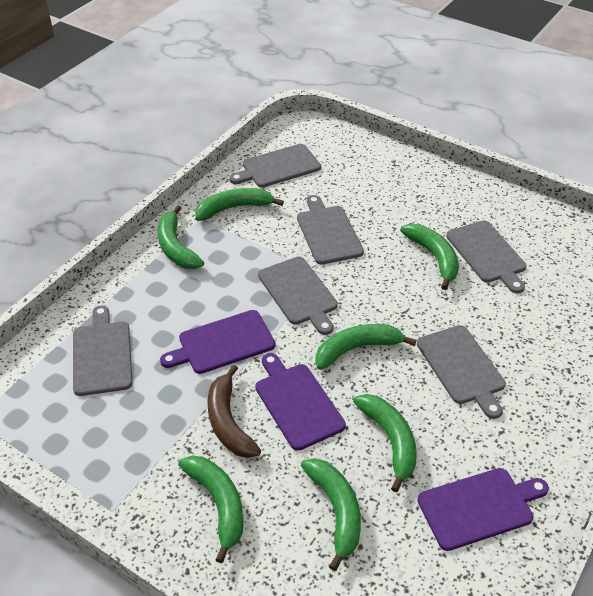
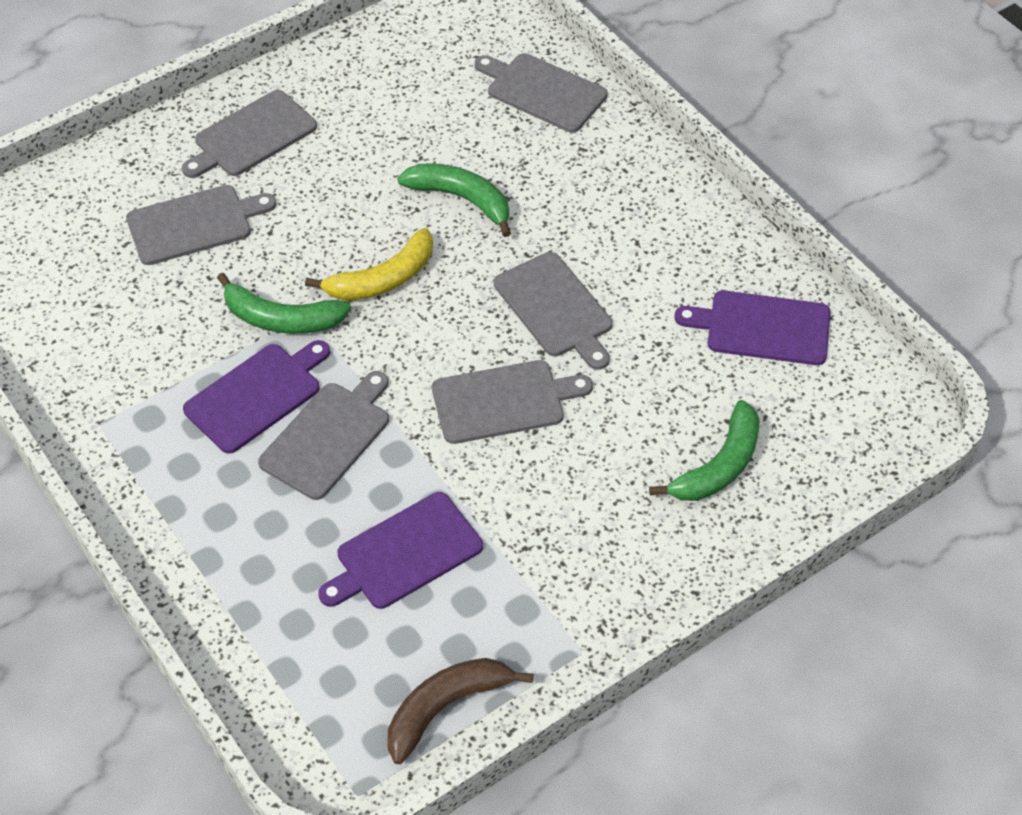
green banana: 7 -> 3
yellow banana: 0 -> 1

